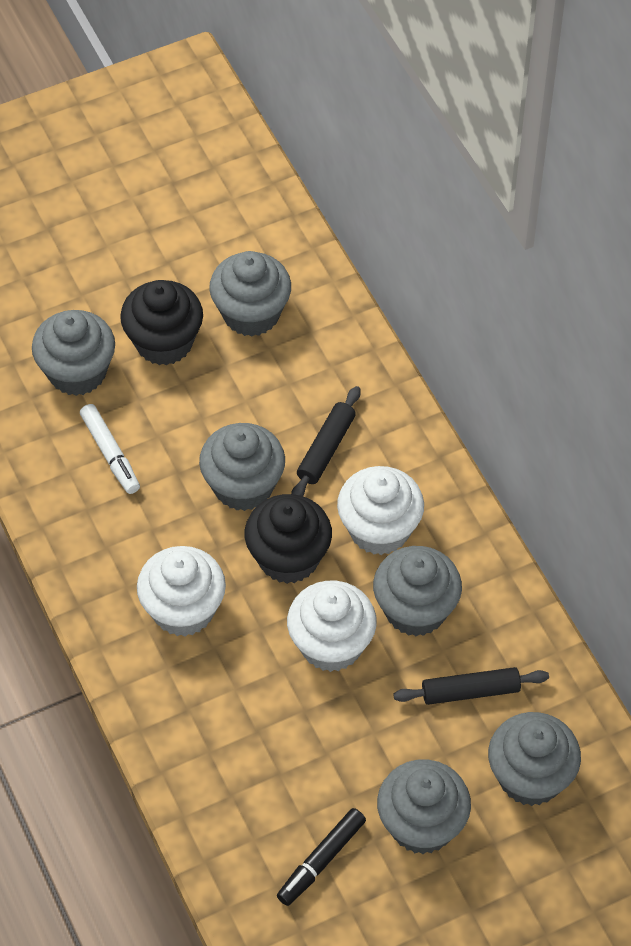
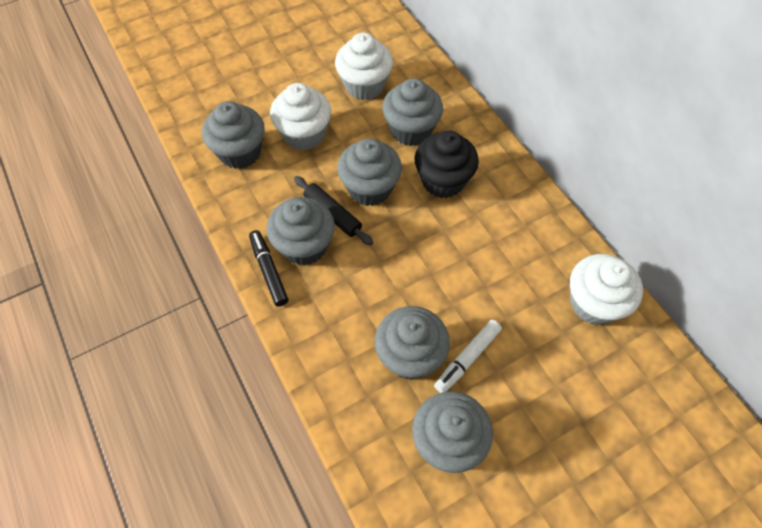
black cupcake: 2 -> 1
black rolling pin: 2 -> 1

